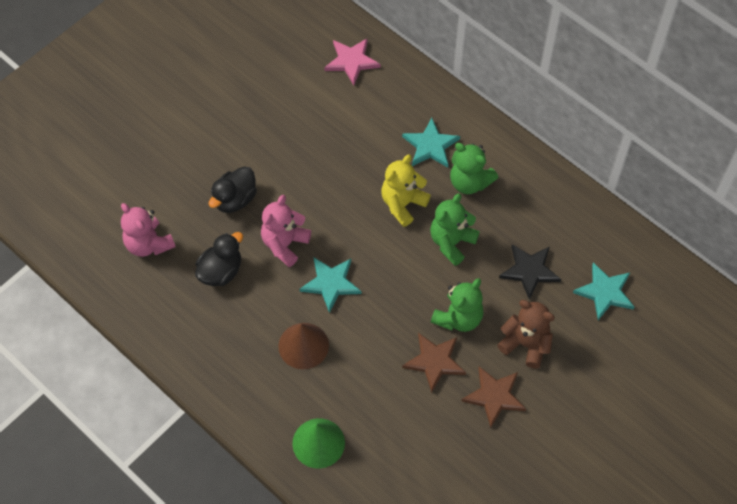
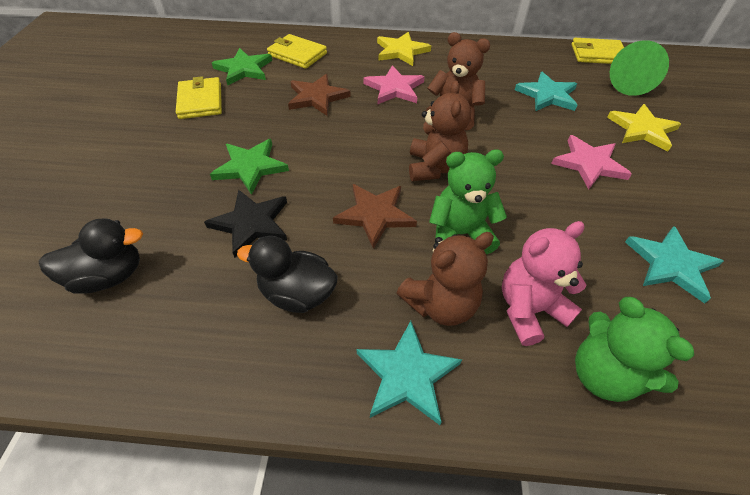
brown cone: 1 -> 0
brown teddy bear: 1 -> 3
green star: 0 -> 2
green teddy bear: 3 -> 2
pink star: 1 -> 2
pink teddy bear: 2 -> 1
yellow star: 0 -> 2
yellow teddy bear: 1 -> 0
yellow wallet: 0 -> 3

